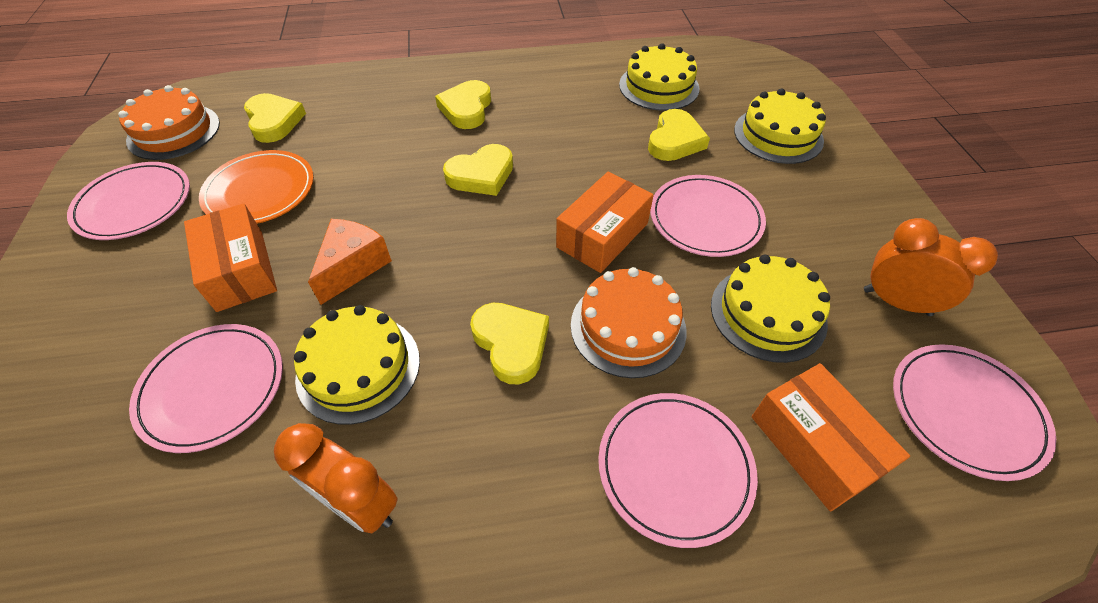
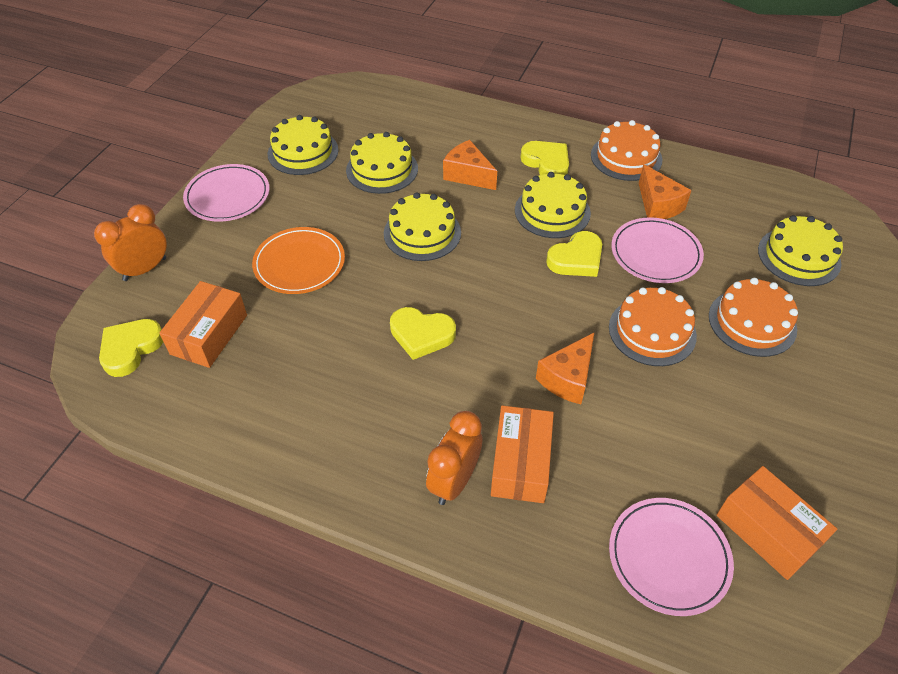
orange cake: 2 -> 3
orange cheese: 1 -> 3
pink plate: 5 -> 3
yellow cake: 4 -> 5
yellow heart: 5 -> 4

